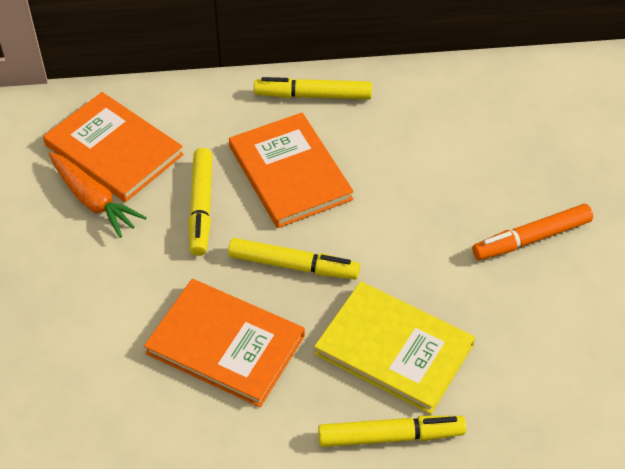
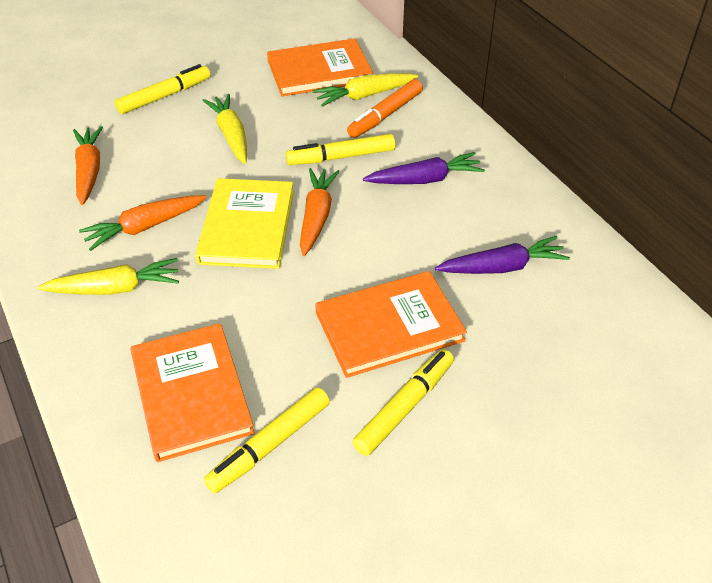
orange carrot: 1 -> 3
purple carrot: 0 -> 2
yellow carrot: 0 -> 3

